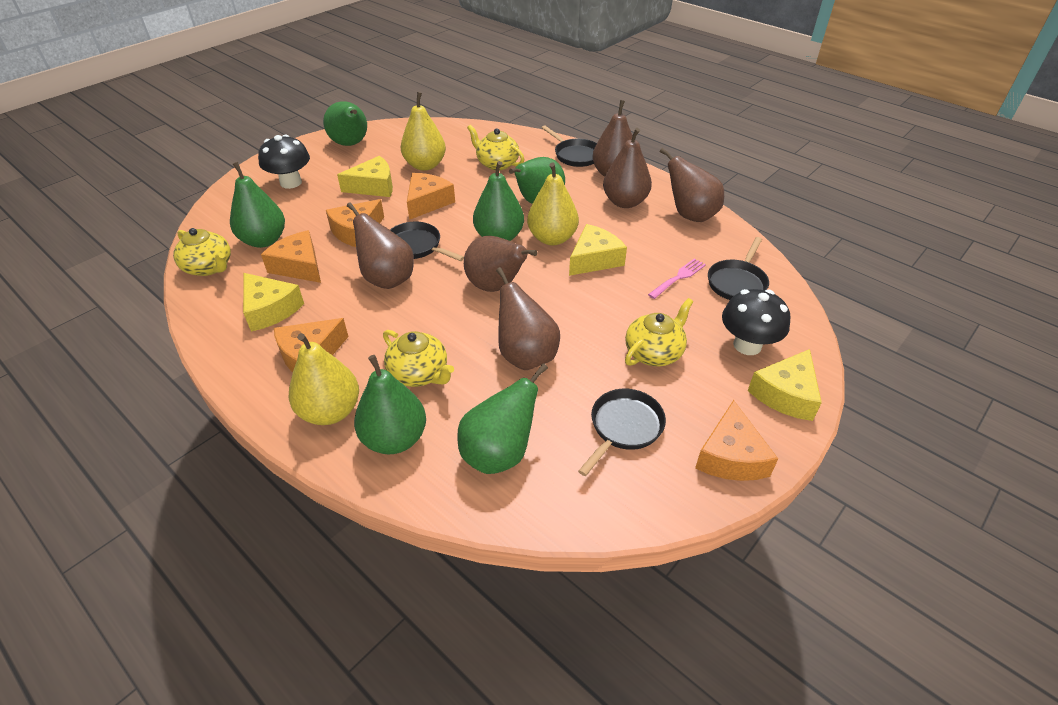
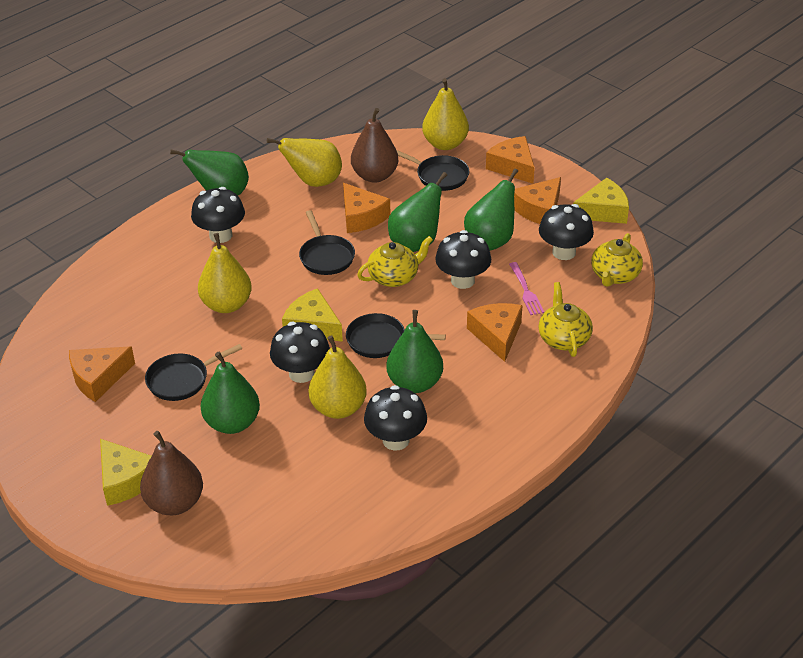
black mushroom: 2 -> 5
brown pear: 6 -> 2
green pear: 6 -> 5
yellow cheese: 4 -> 3
yellow pear: 3 -> 4
yellow teapot: 4 -> 3

